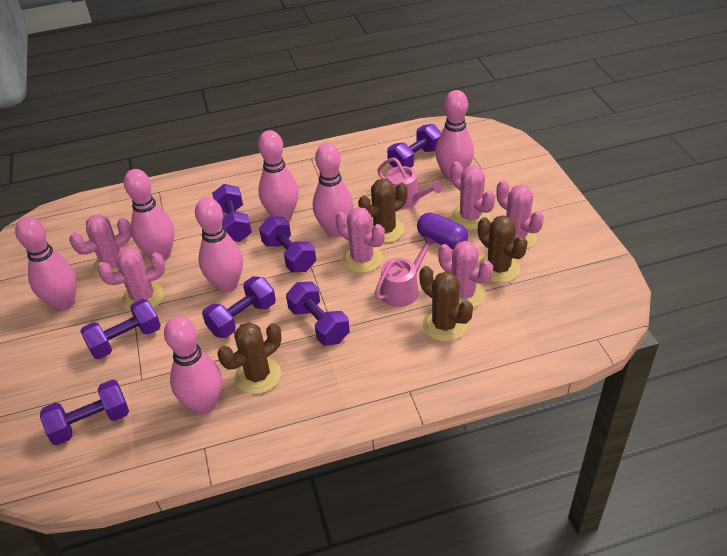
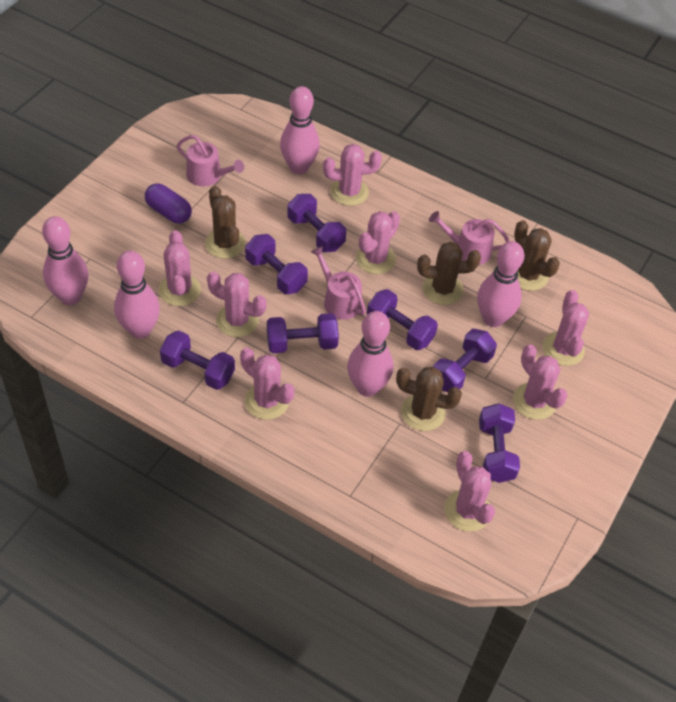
pink bowling pin: 7 -> 5
pink cactus: 6 -> 8
pink watering can: 2 -> 3

